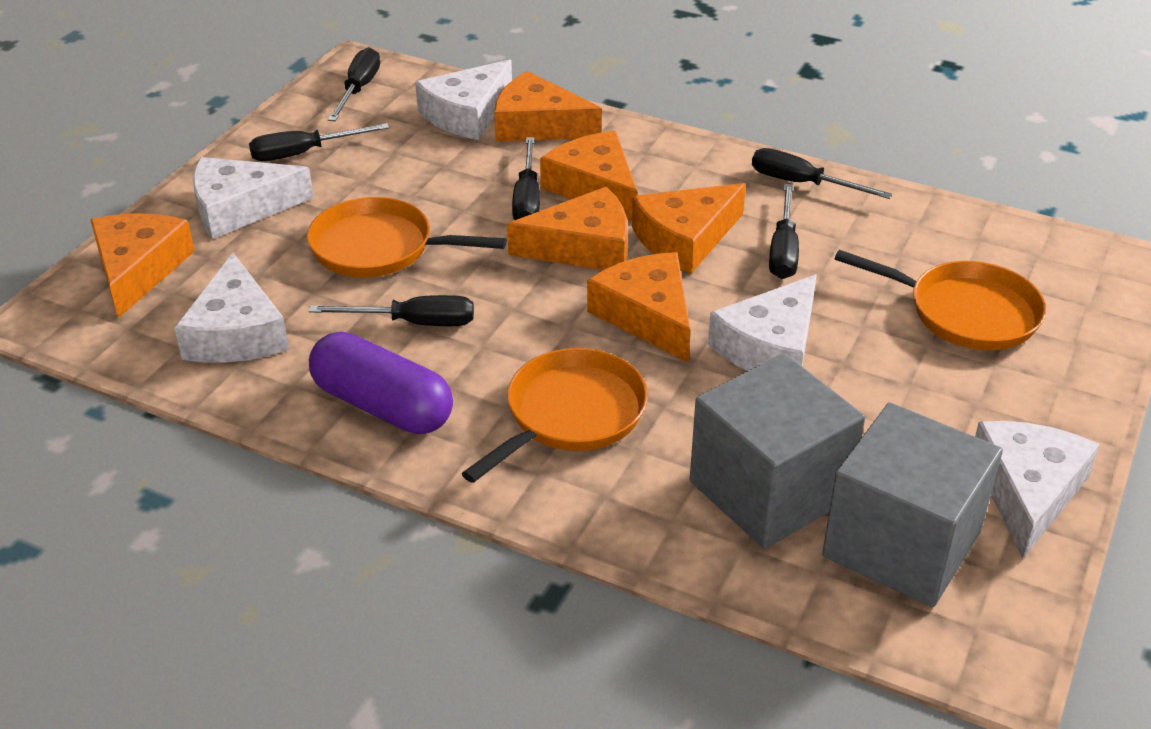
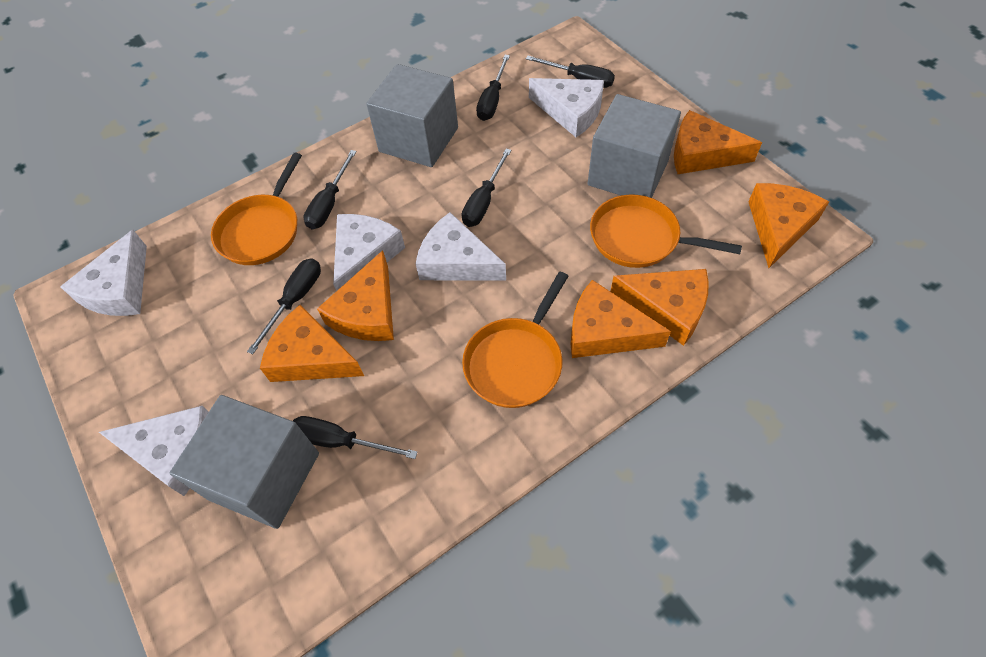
grey cube: 2 -> 3
purple capsule: 1 -> 0

